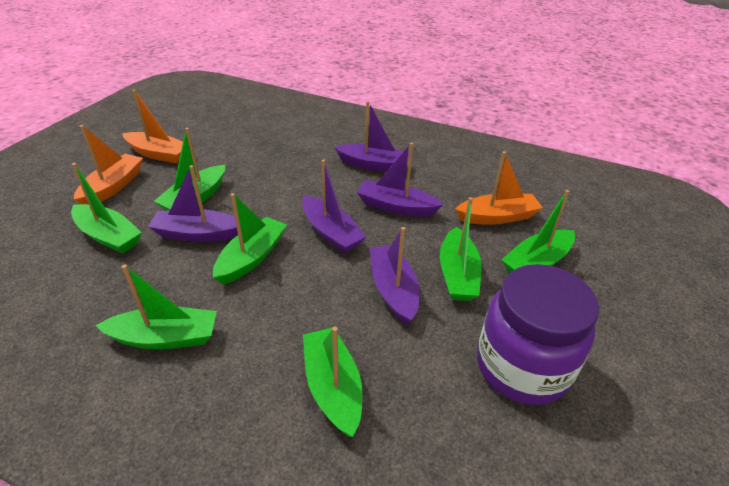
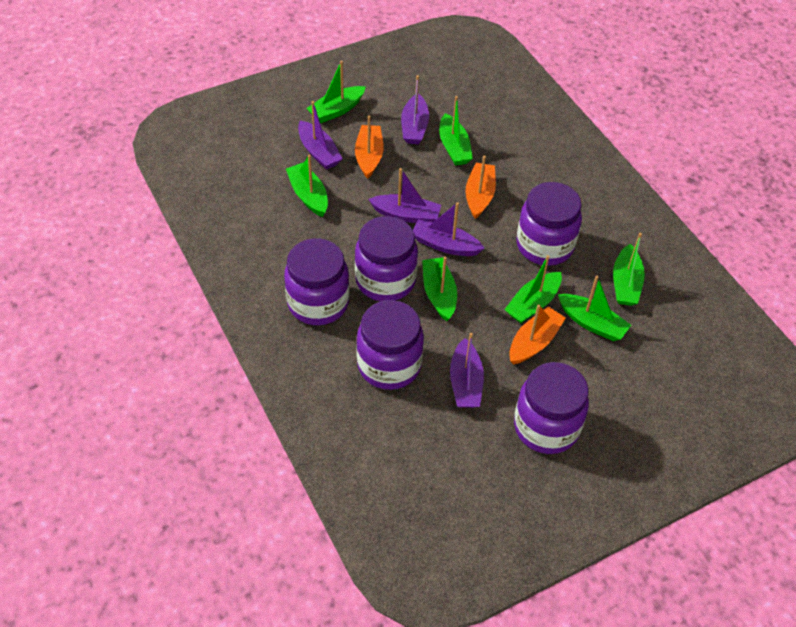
purple jar: 1 -> 5

